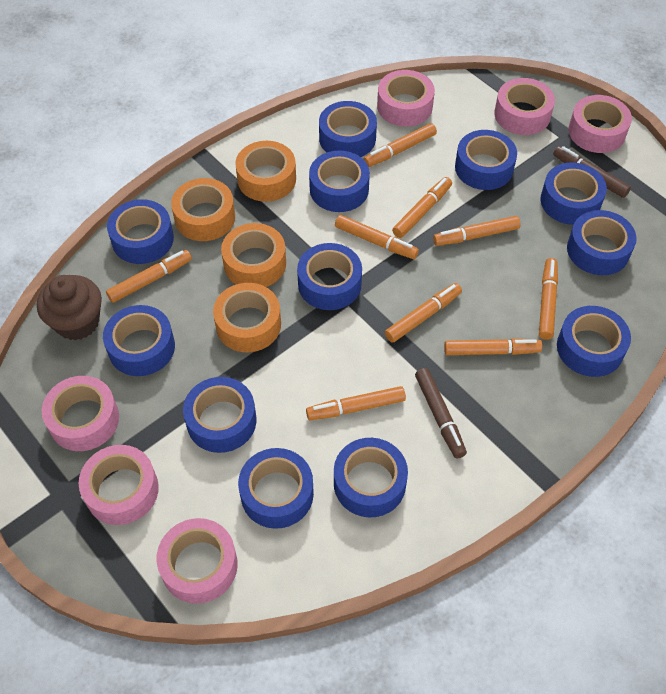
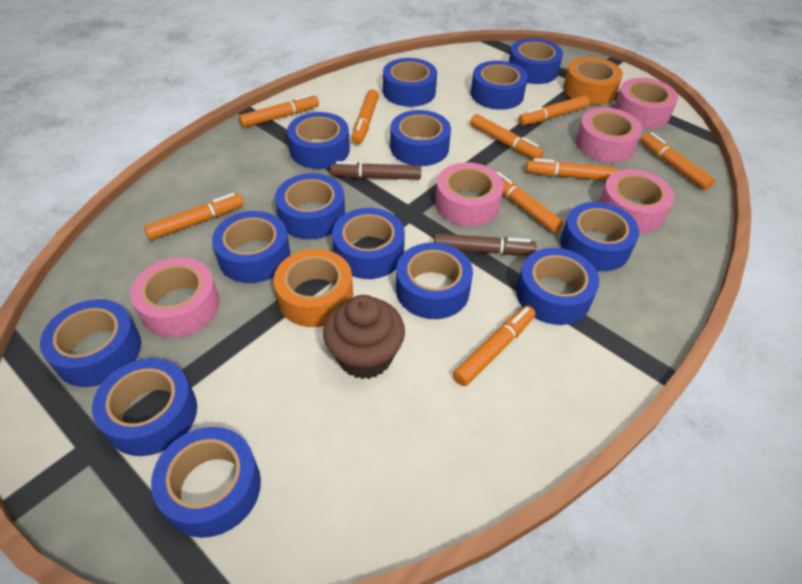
blue tape: 12 -> 14
orange tape: 4 -> 2
pink tape: 6 -> 5

